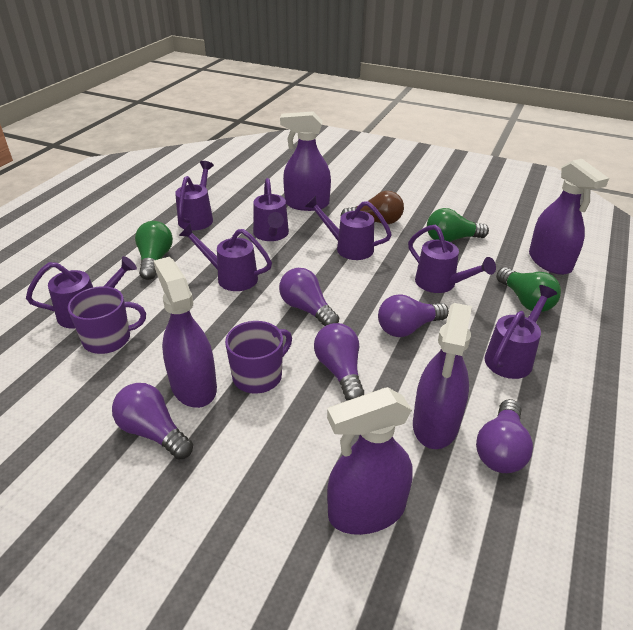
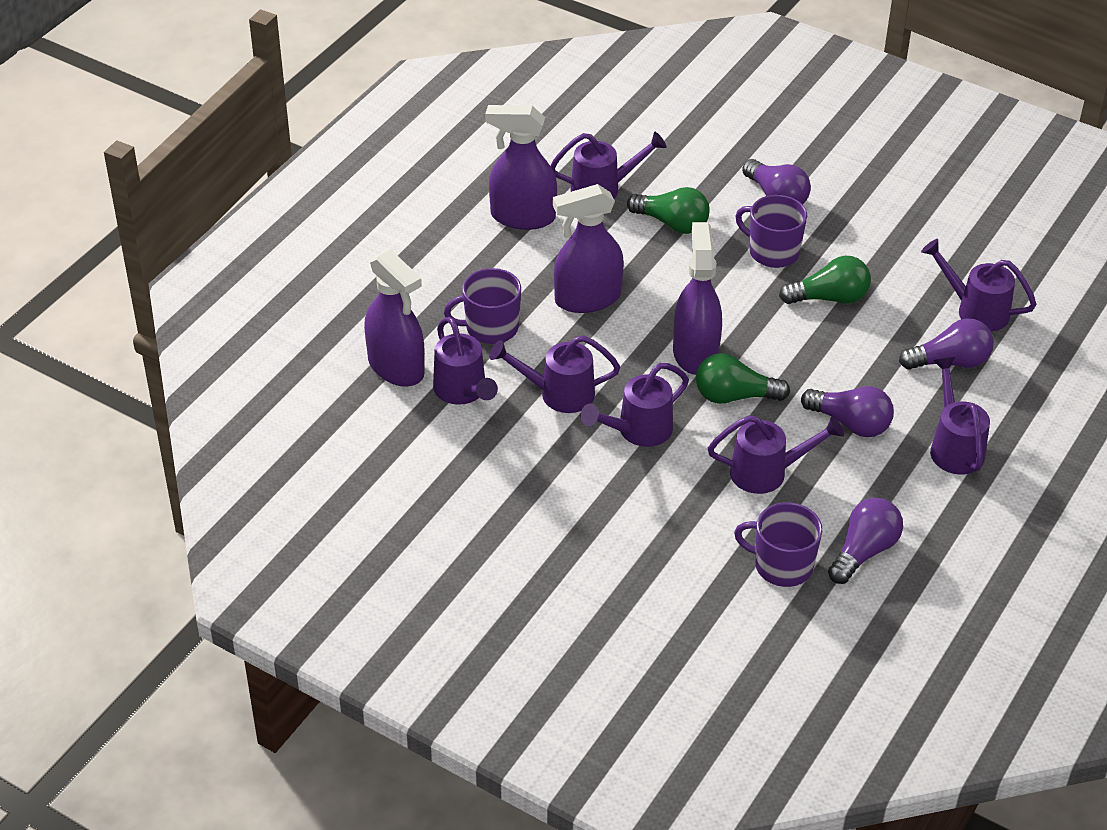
brown light bulb: 1 -> 0
purple light bulb: 5 -> 4
purple mug: 2 -> 3
purple spray bottle: 5 -> 4

